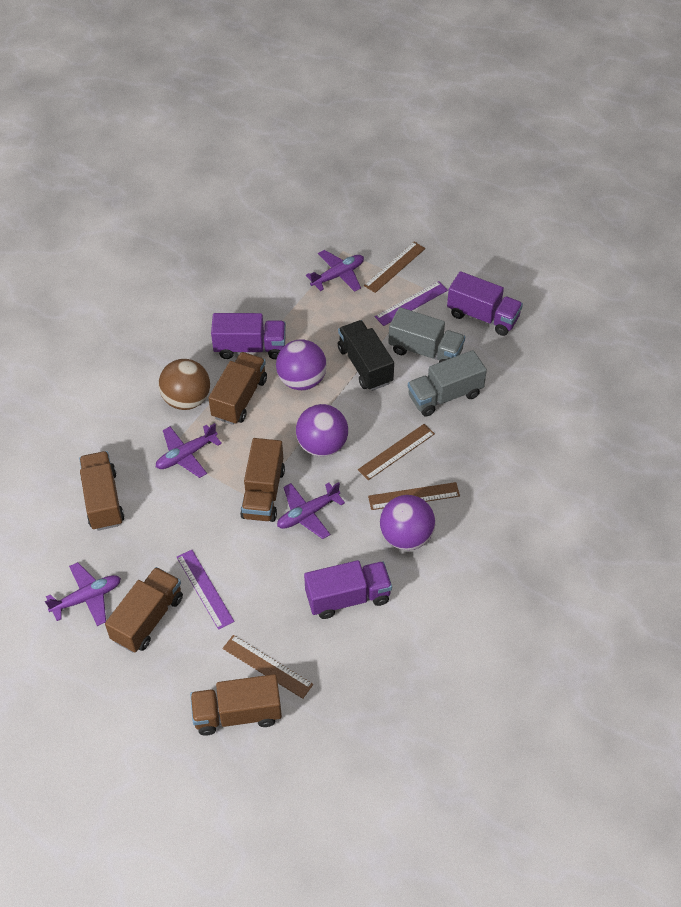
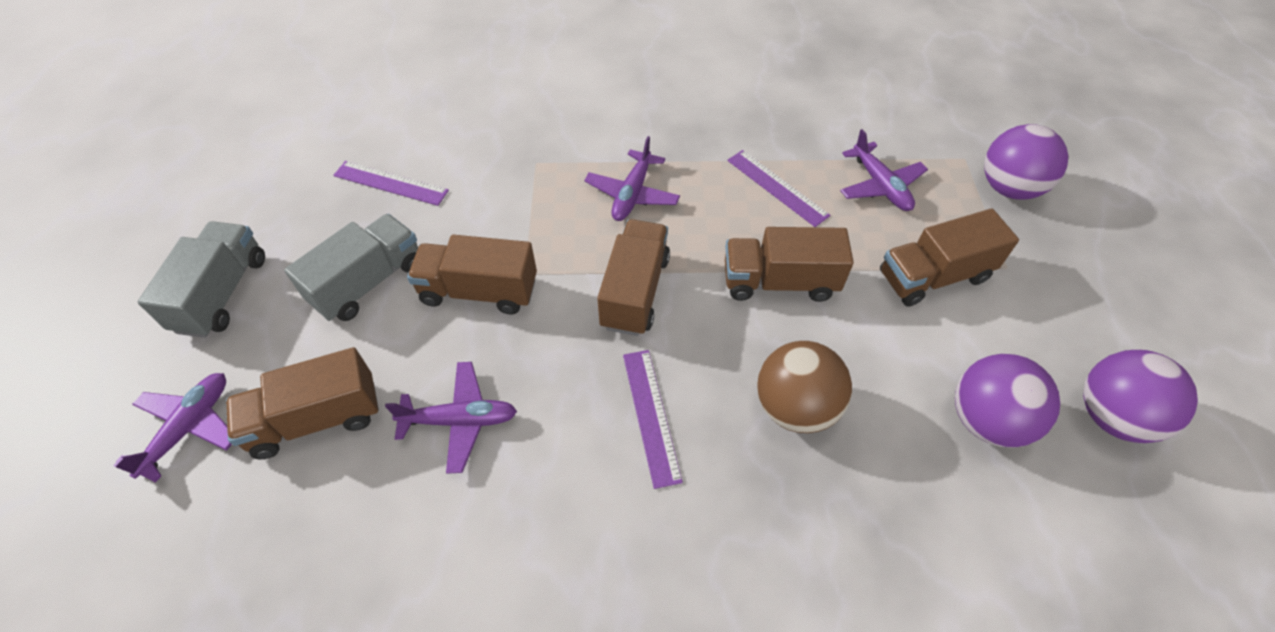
black truck: 1 -> 0
brown ruler: 4 -> 0
purple ruler: 2 -> 3
purple truck: 3 -> 0

